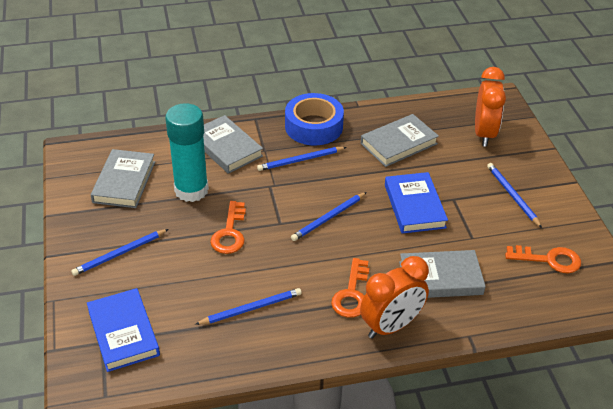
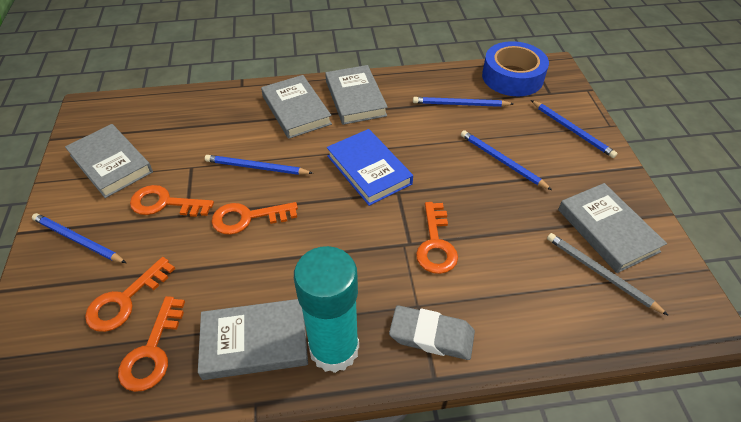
blue book: 2 -> 1
grey book: 4 -> 5
grey eraser: 0 -> 1
grey pencil: 0 -> 1
orange clock: 2 -> 0
orange key: 3 -> 5

